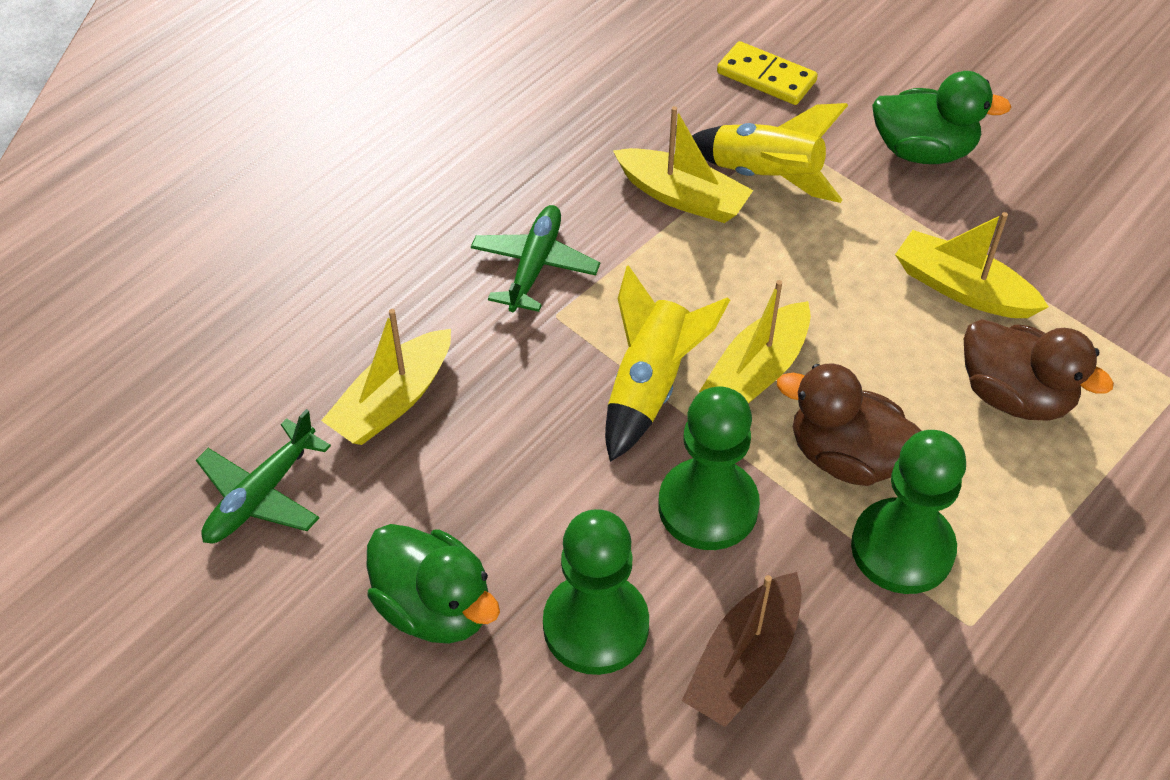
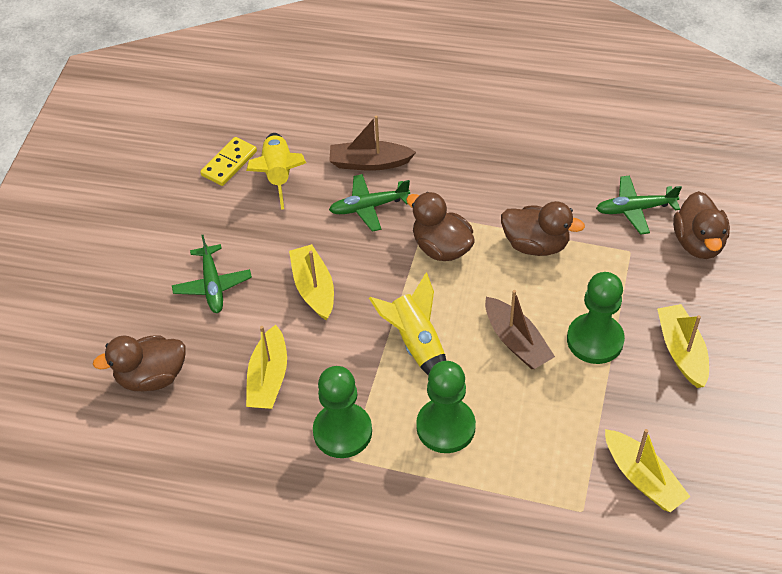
brown boat: 1 -> 2
brown duck: 2 -> 4
green duck: 2 -> 0
green plane: 2 -> 3

